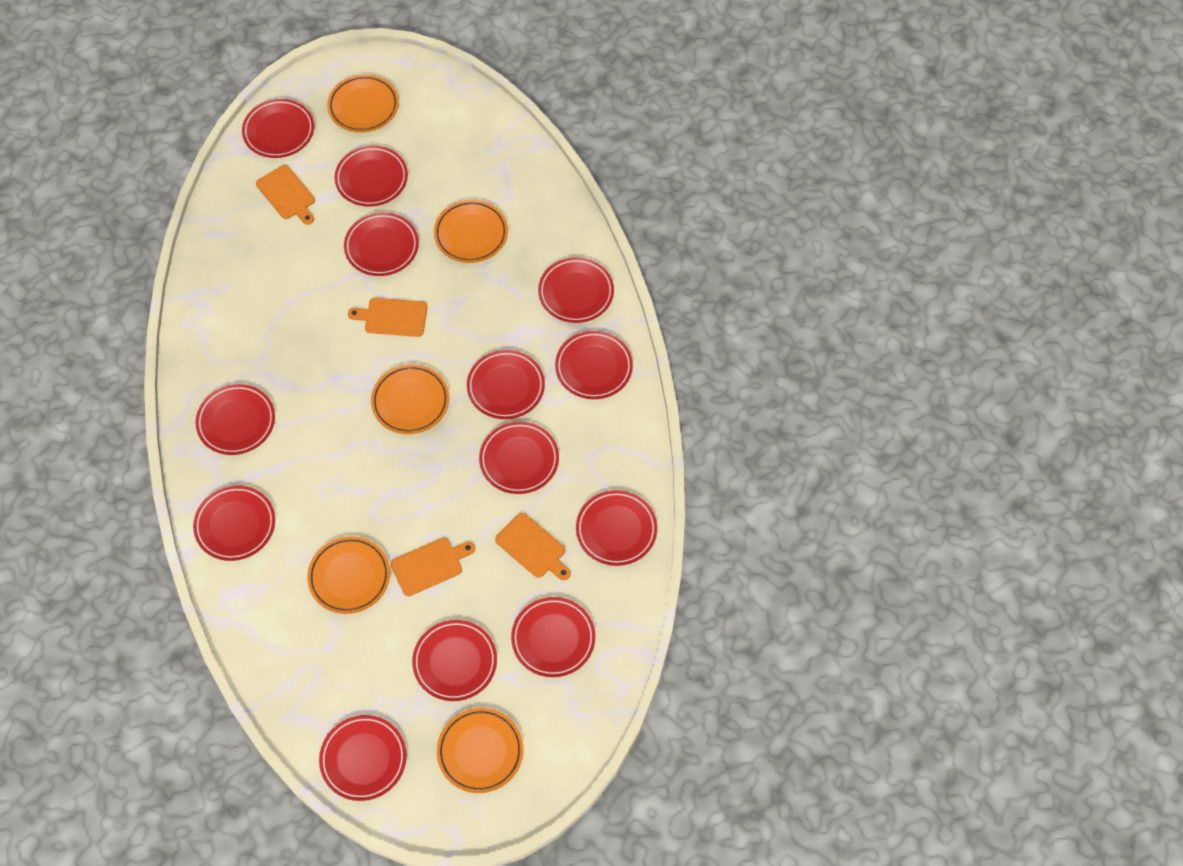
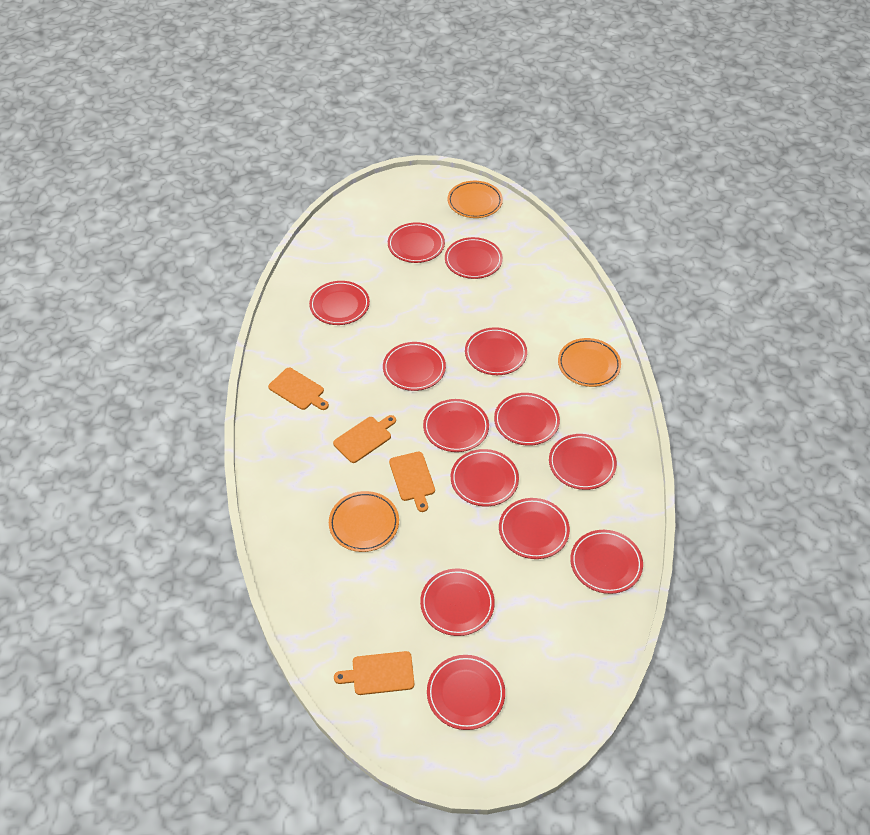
orange plate: 5 -> 3

